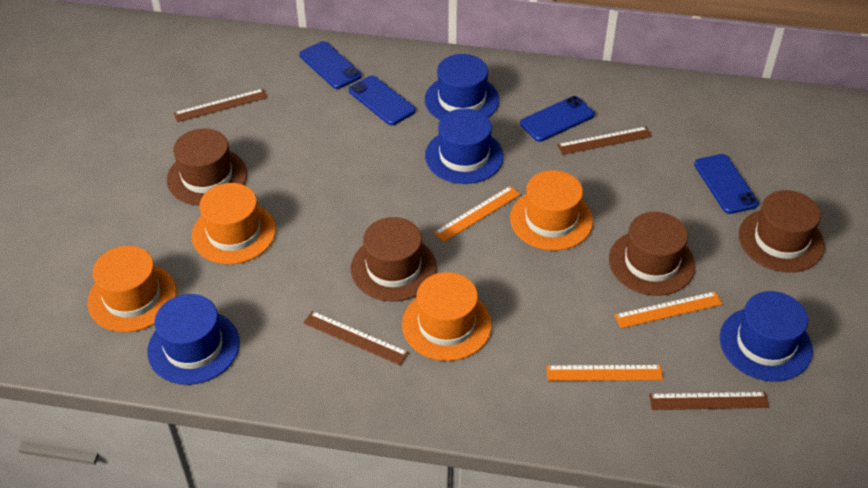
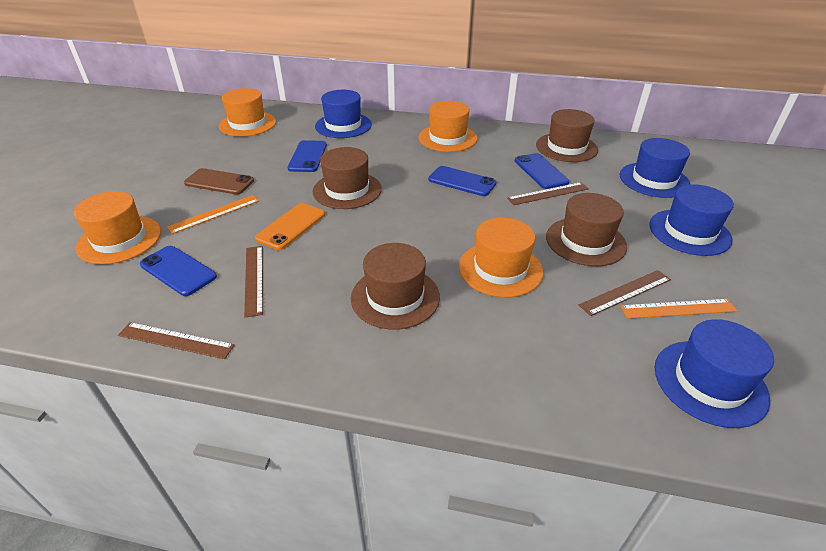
brown phone: 0 -> 1
orange phone: 0 -> 1
orange ruler: 3 -> 2

